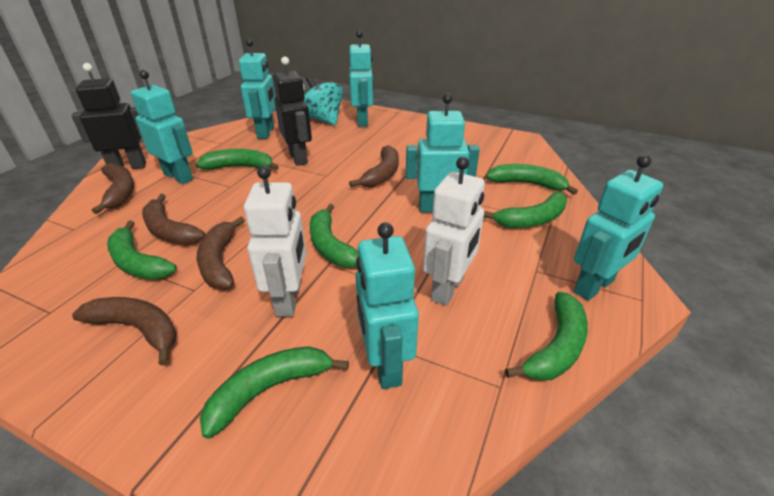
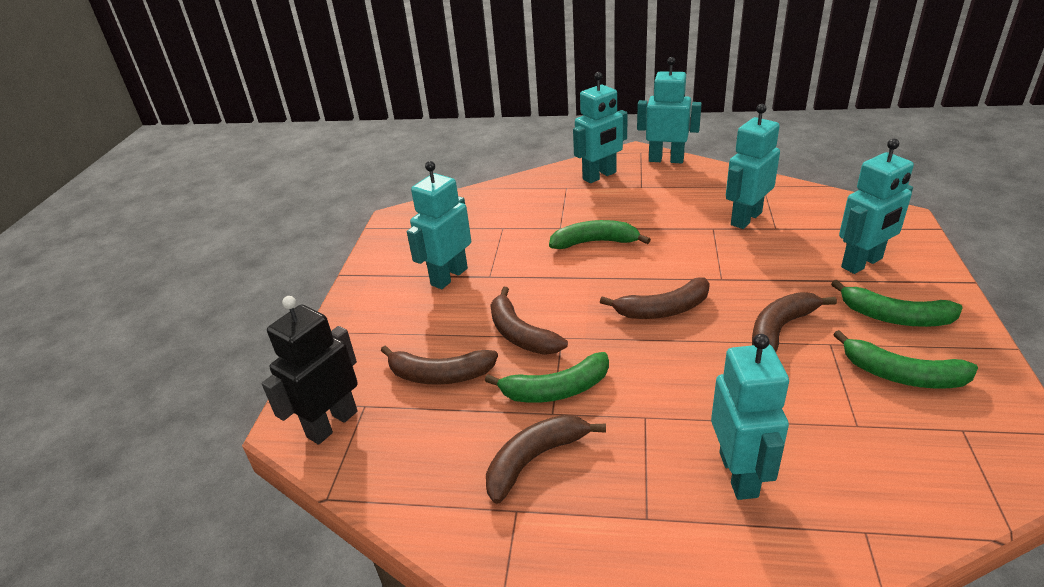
black robot: 2 -> 1
green banana: 7 -> 4
turquoise spinning top: 1 -> 0
white robot: 2 -> 0

